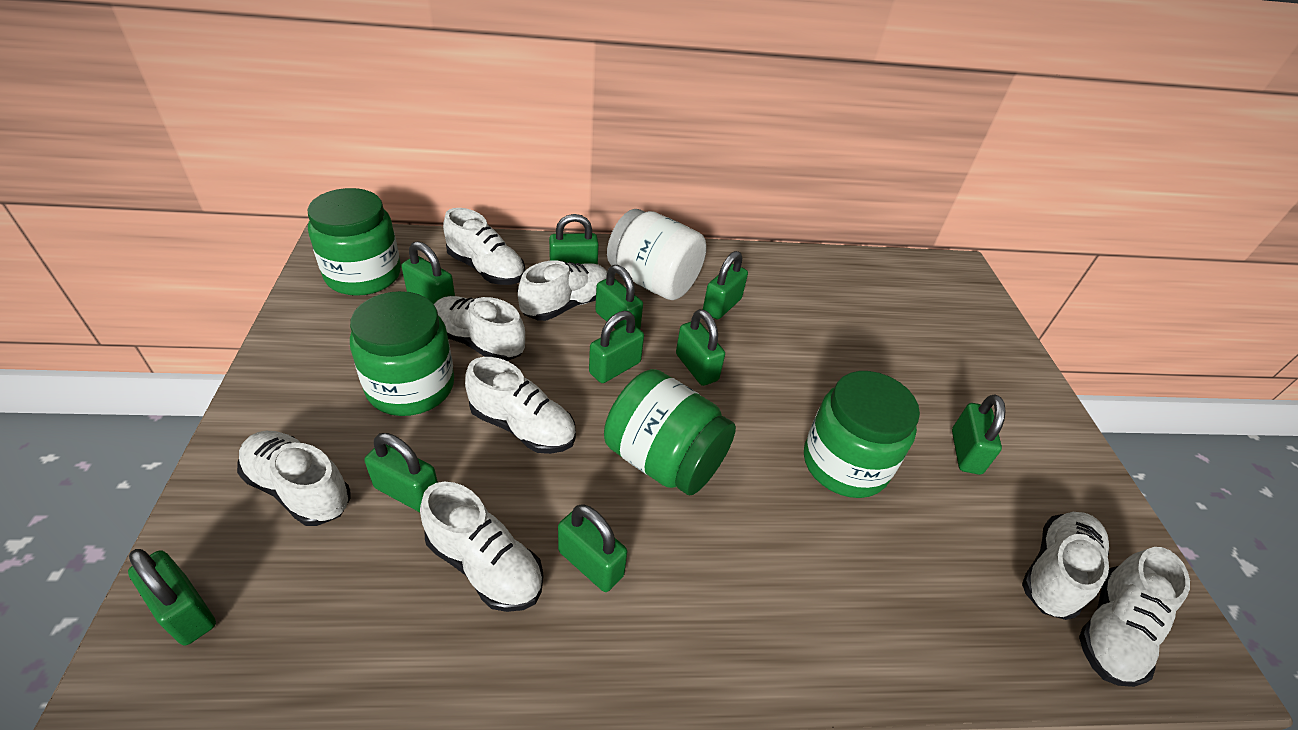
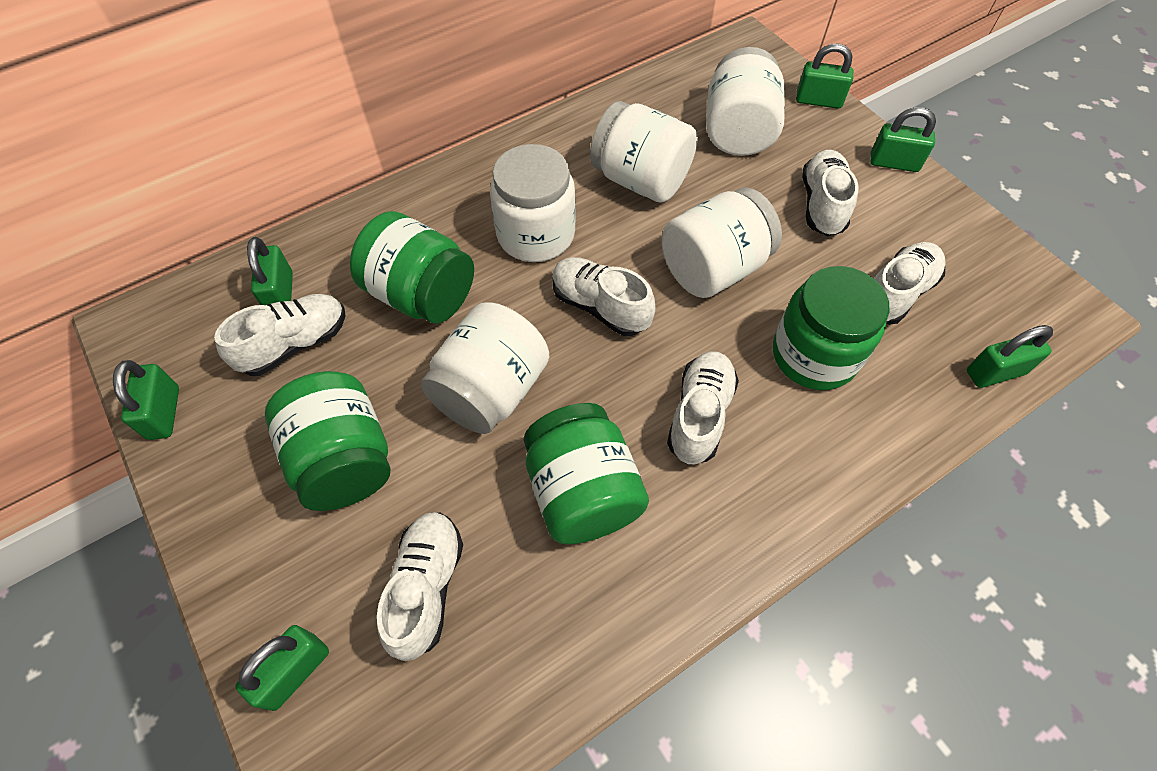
green padlock: 10 -> 6
white jar: 1 -> 5
white shoe: 8 -> 6

